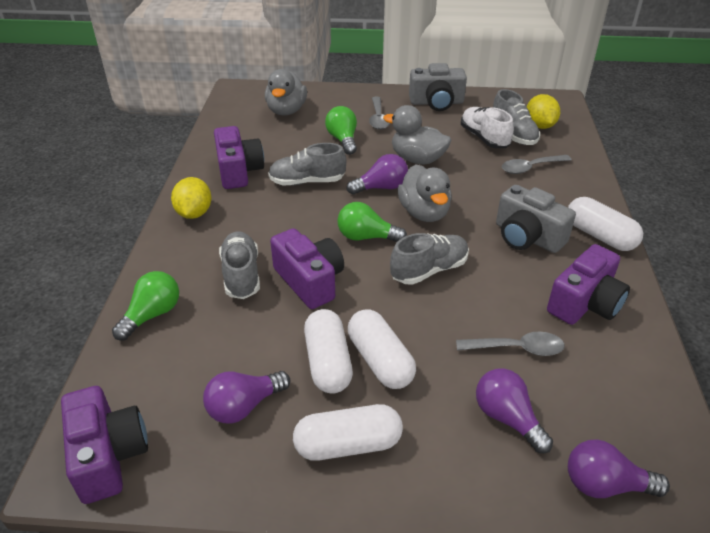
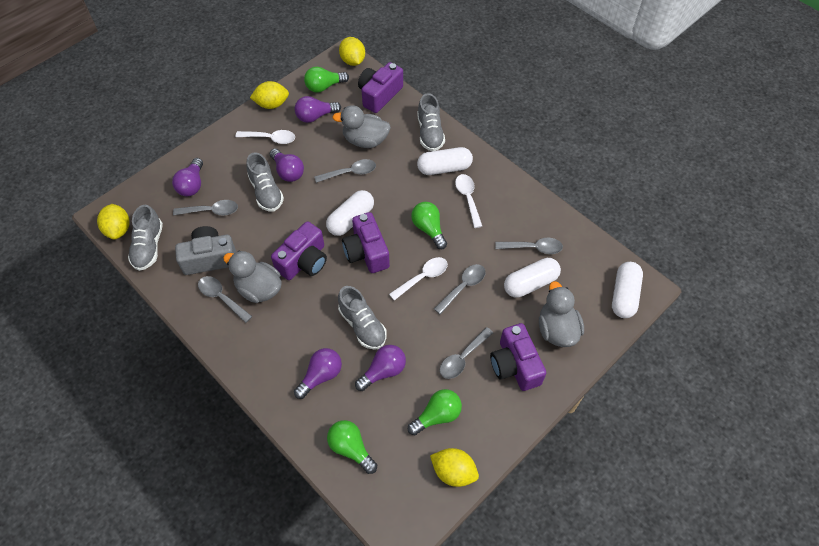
green light bulb: 3 -> 4
grey camera: 2 -> 1
grey spoon: 3 -> 6
purple light bulb: 4 -> 5
white shoe: 1 -> 0
white spoon: 0 -> 3
yellow lemon: 2 -> 4

